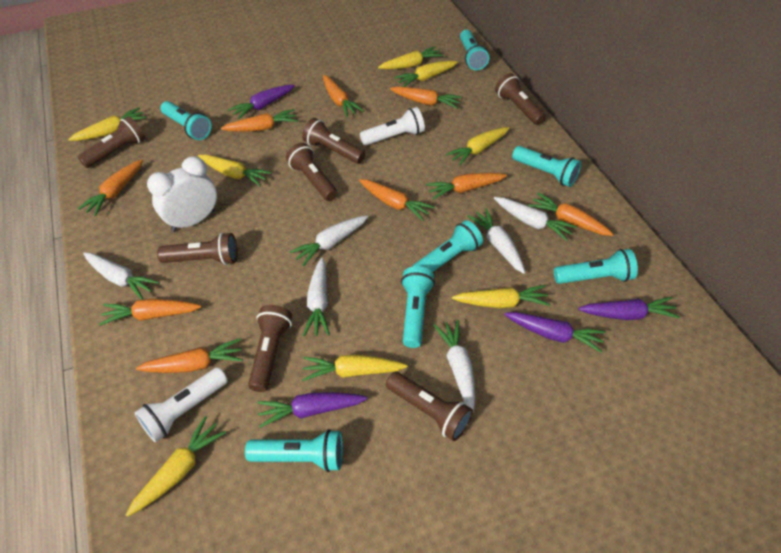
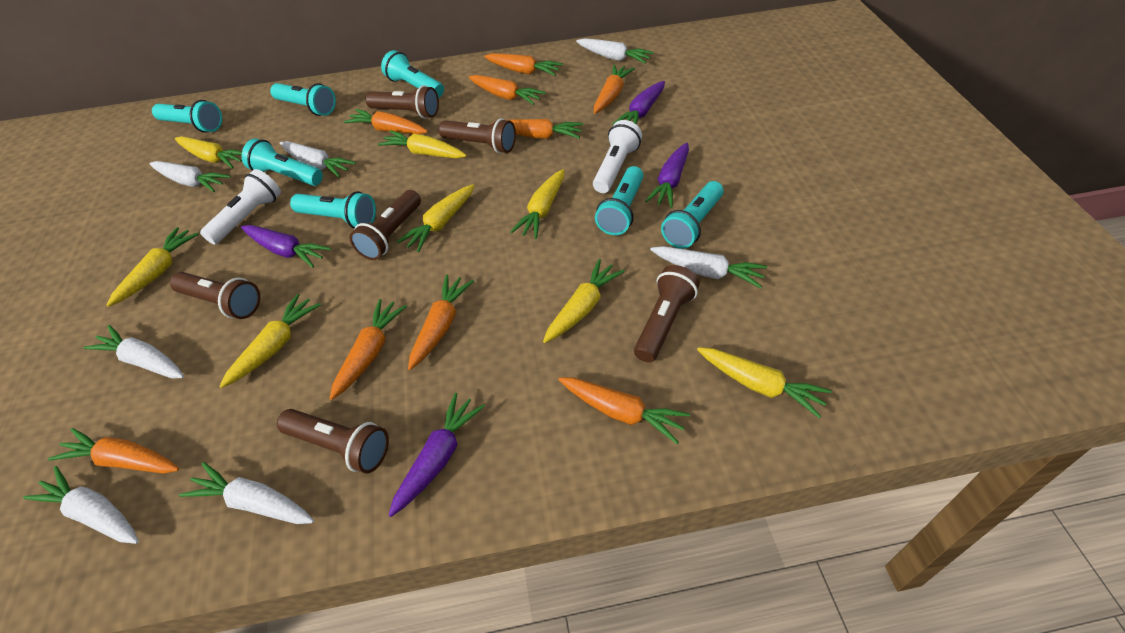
brown flashlight: 7 -> 6
white carrot: 6 -> 7
white clock: 1 -> 0

